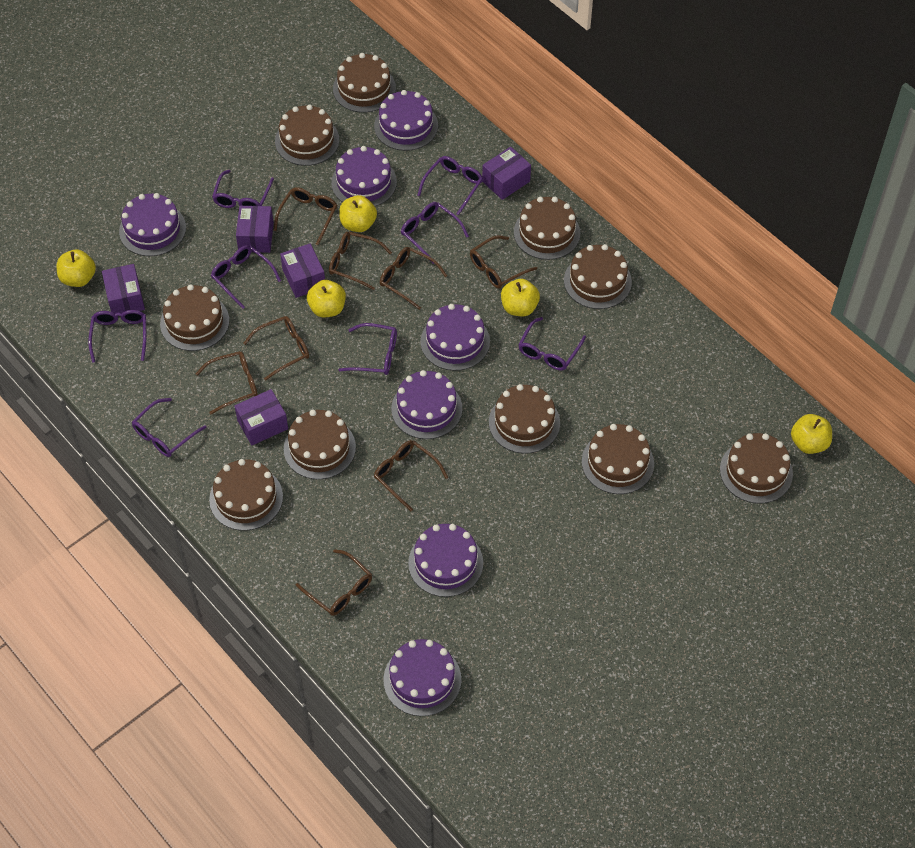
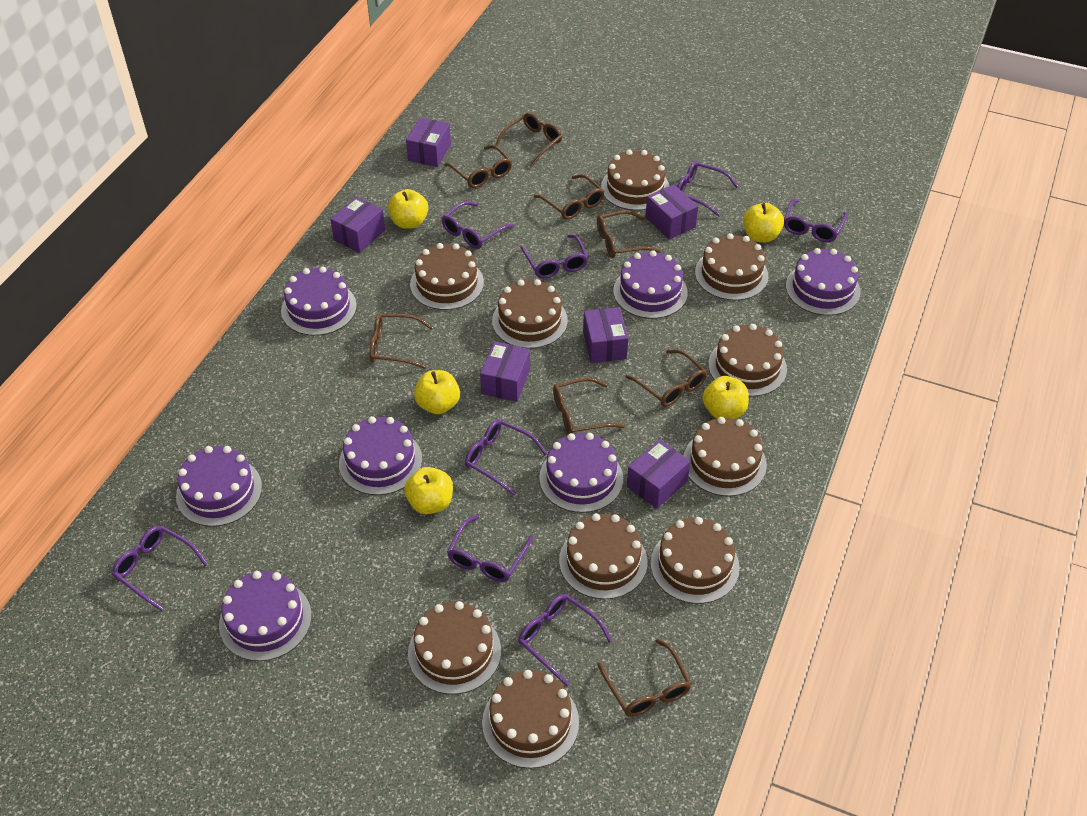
purple box: 5 -> 6

